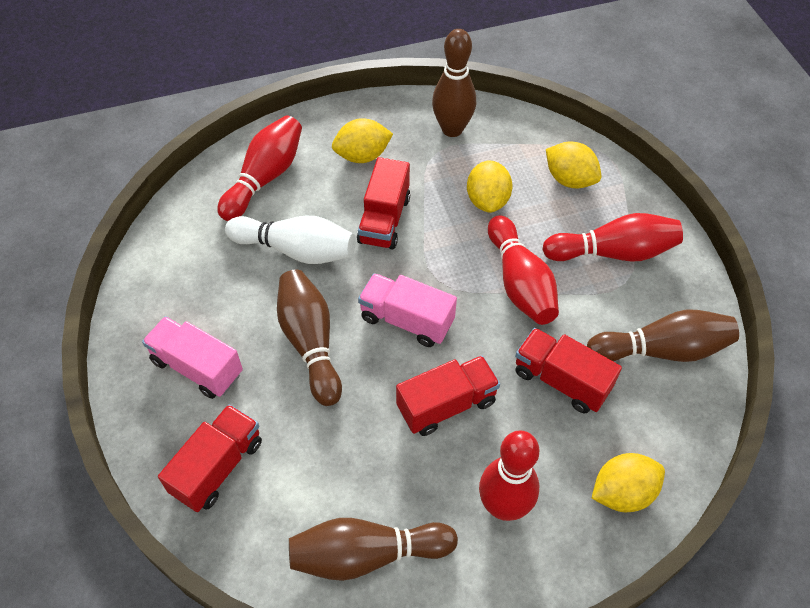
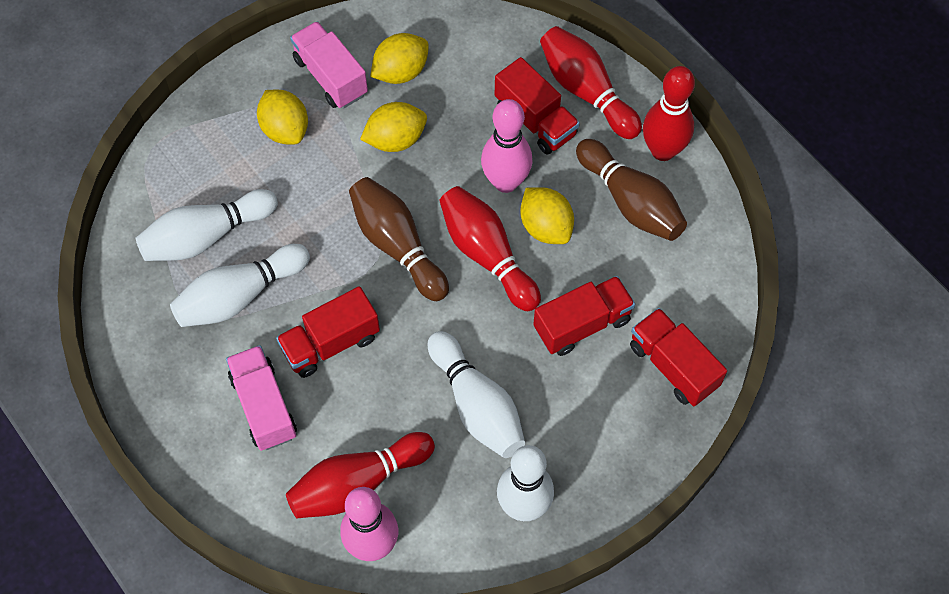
brown bowling pin: 4 -> 2
pink bowling pin: 0 -> 2
white bowling pin: 1 -> 4

